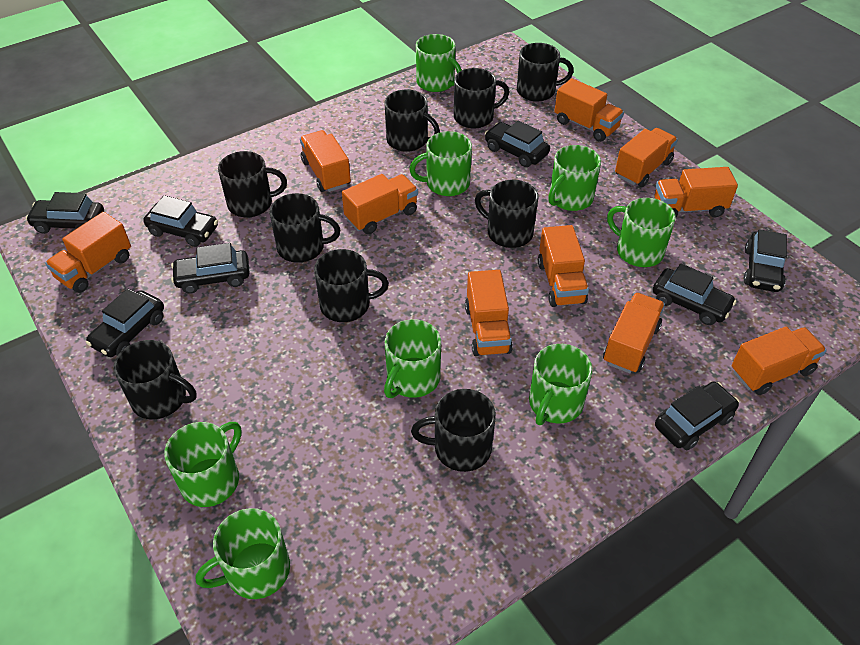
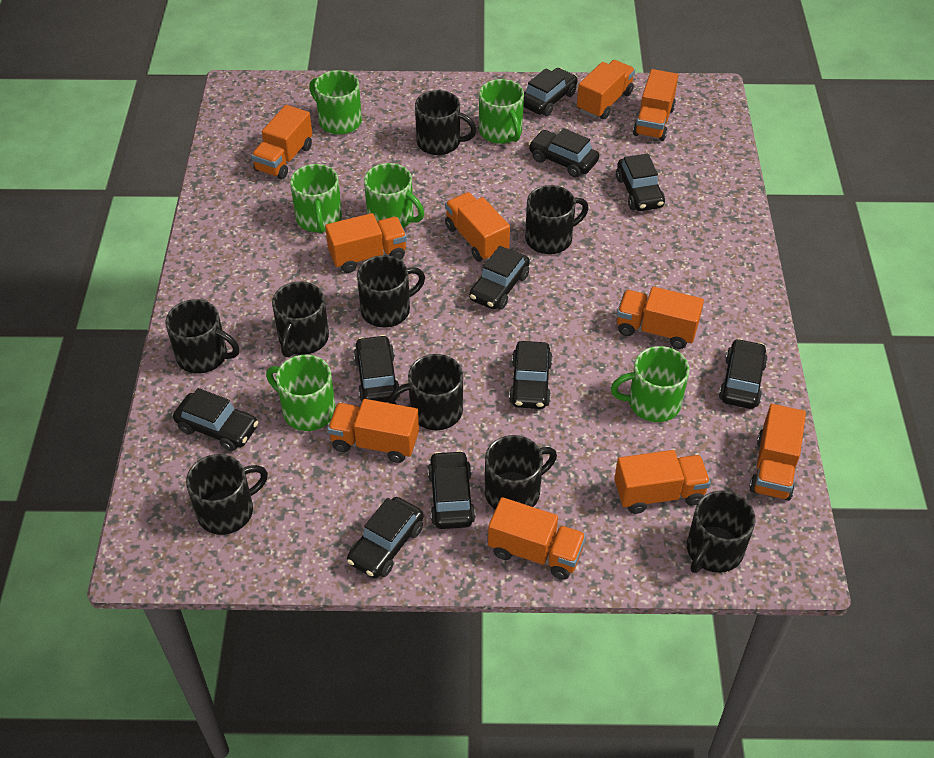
black car: 8 -> 10
green mug: 8 -> 6

